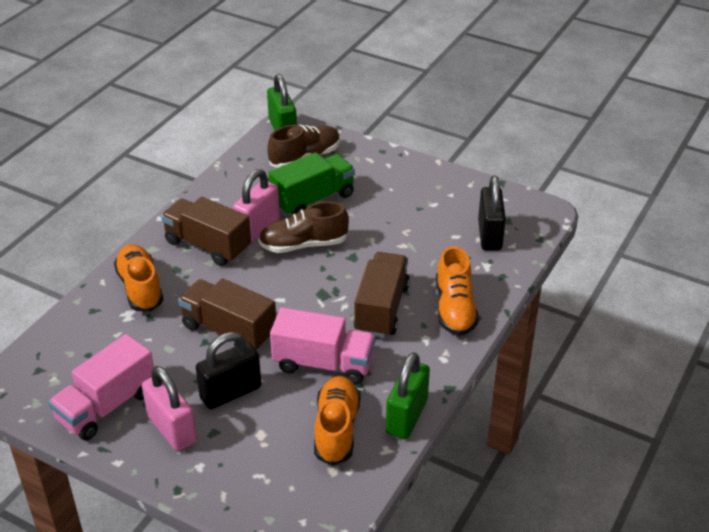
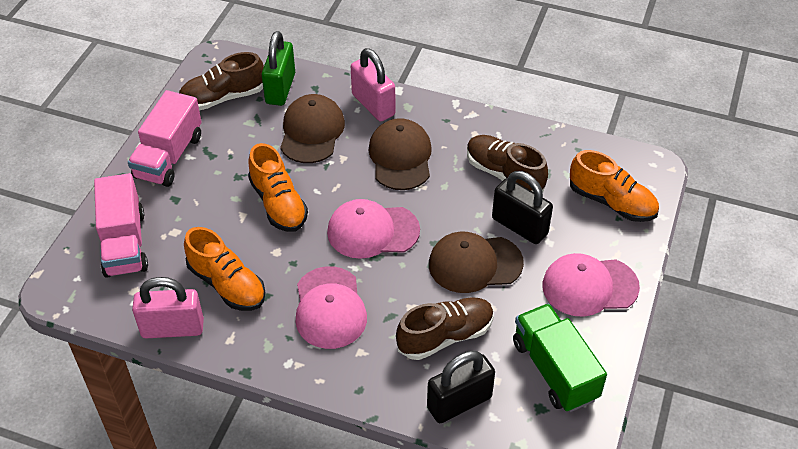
brown cap: 0 -> 3
brown shoe: 2 -> 3
brown truck: 3 -> 0
green padlock: 2 -> 1
pink cap: 0 -> 3

